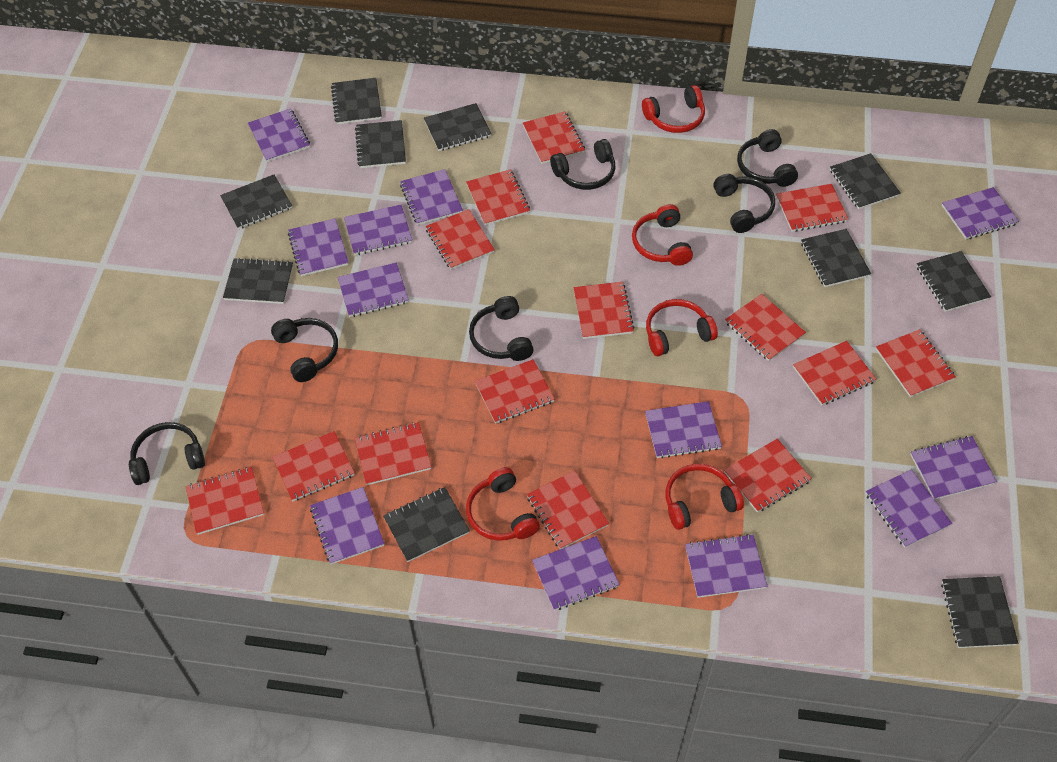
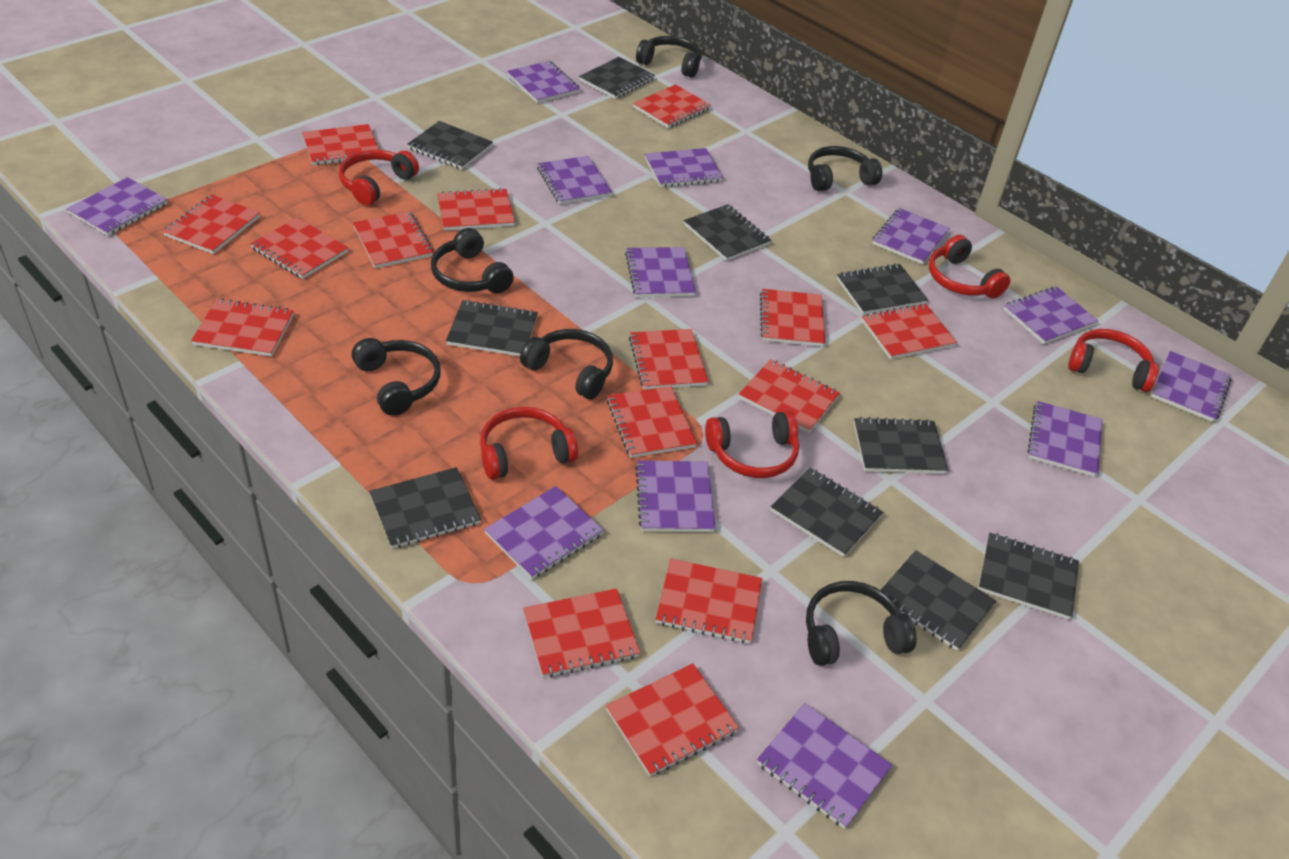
red notebook: 14 -> 15

